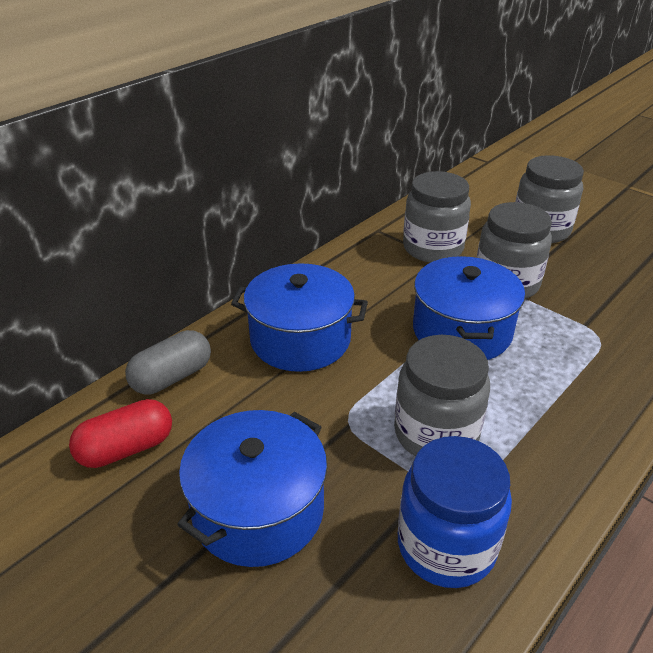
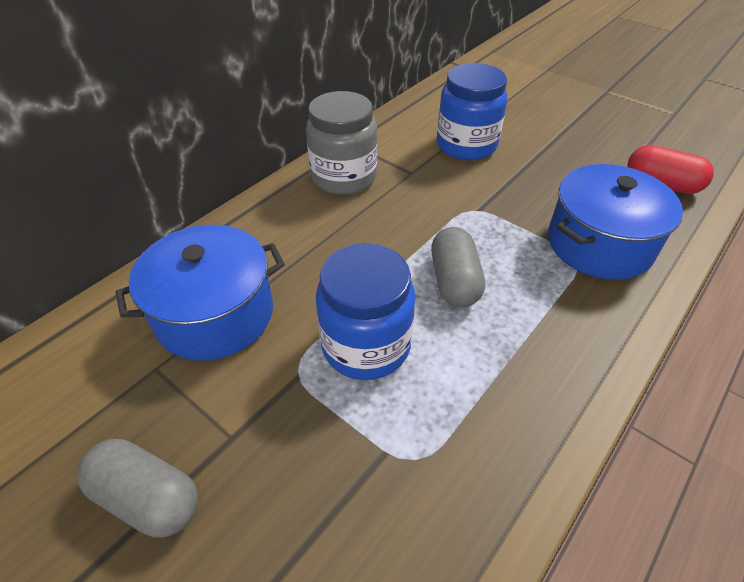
blue jar: 1 -> 2
blue pot: 3 -> 2
grey capsule: 1 -> 2
grey jar: 4 -> 1

